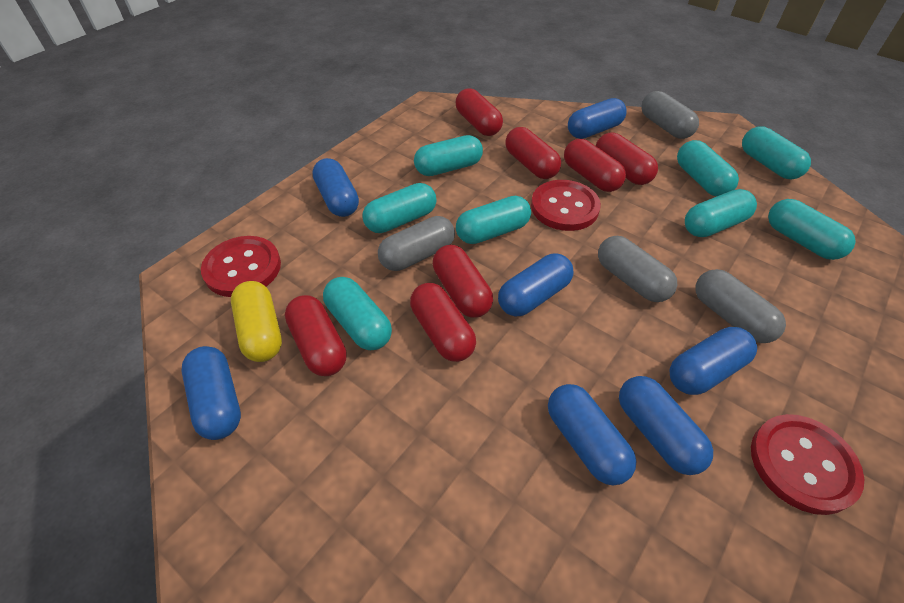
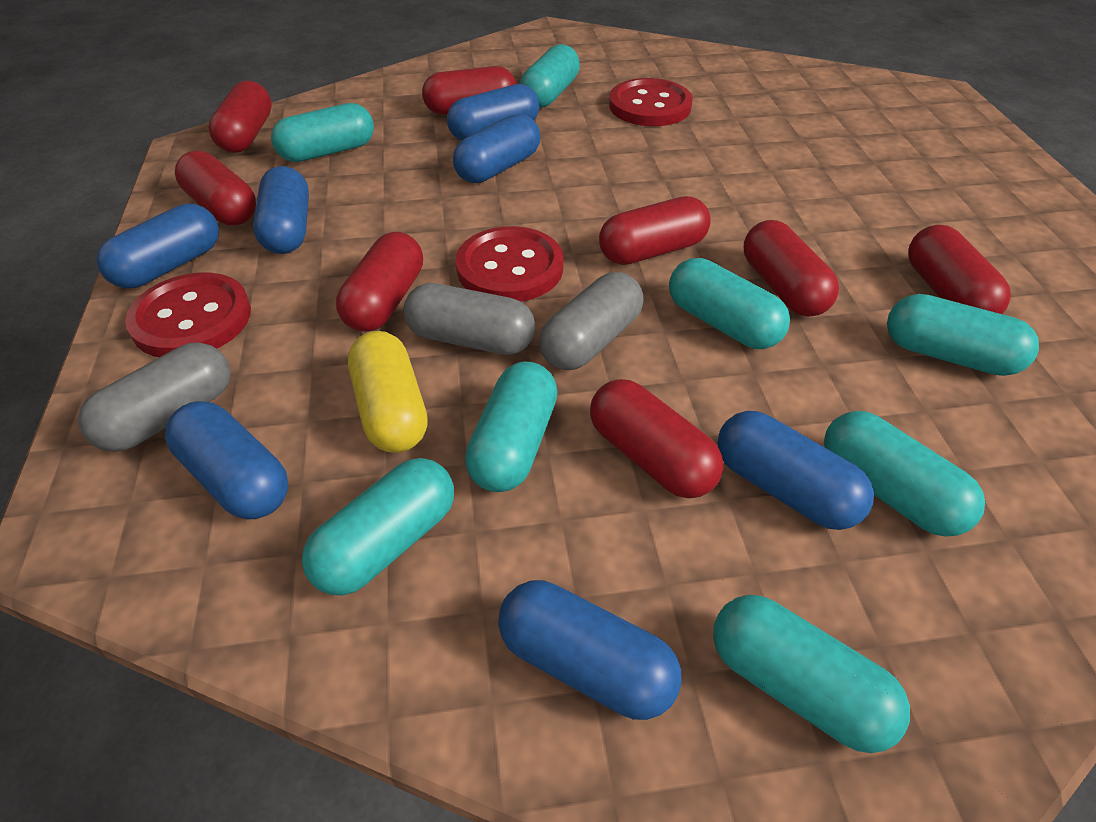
grey capsule: 4 -> 3
red capsule: 7 -> 8

